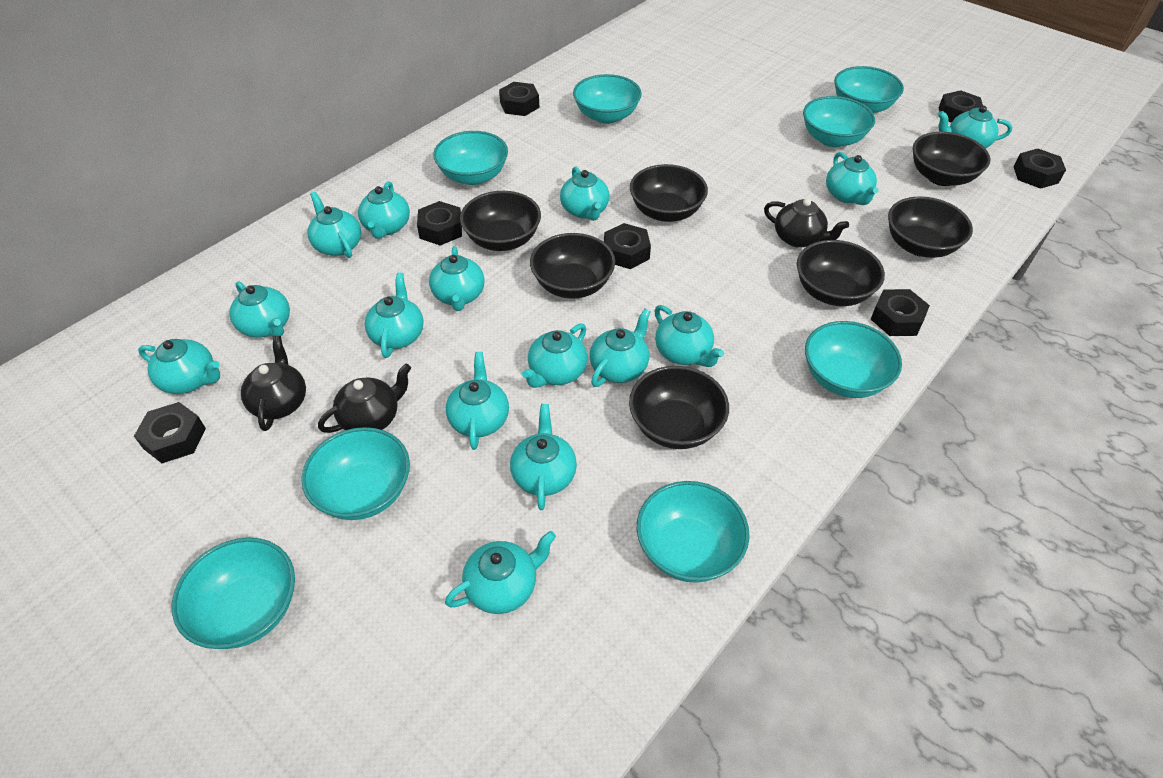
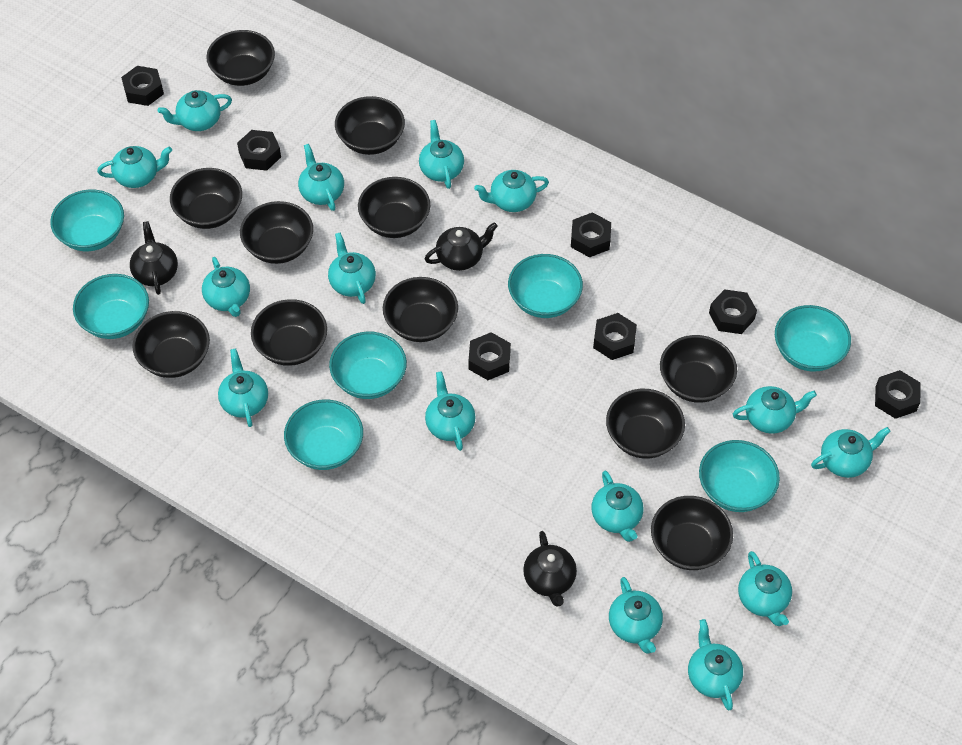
black bowl: 7 -> 11
turquoise bowl: 8 -> 7

